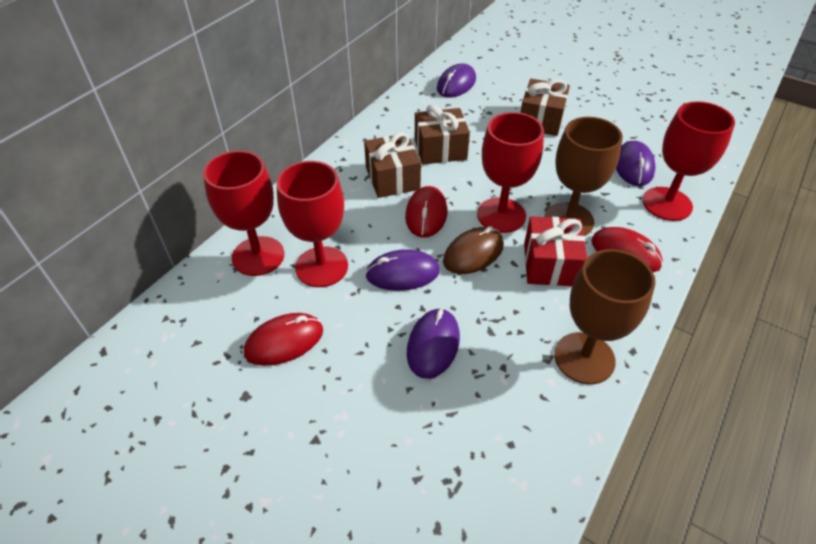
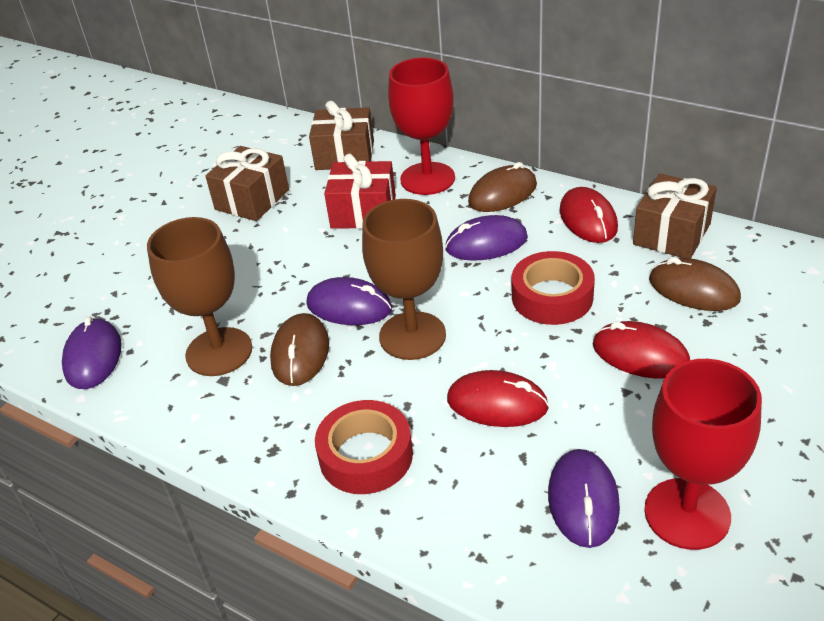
brown mouse: 1 -> 3
red goblet: 4 -> 2
red tape: 0 -> 2

